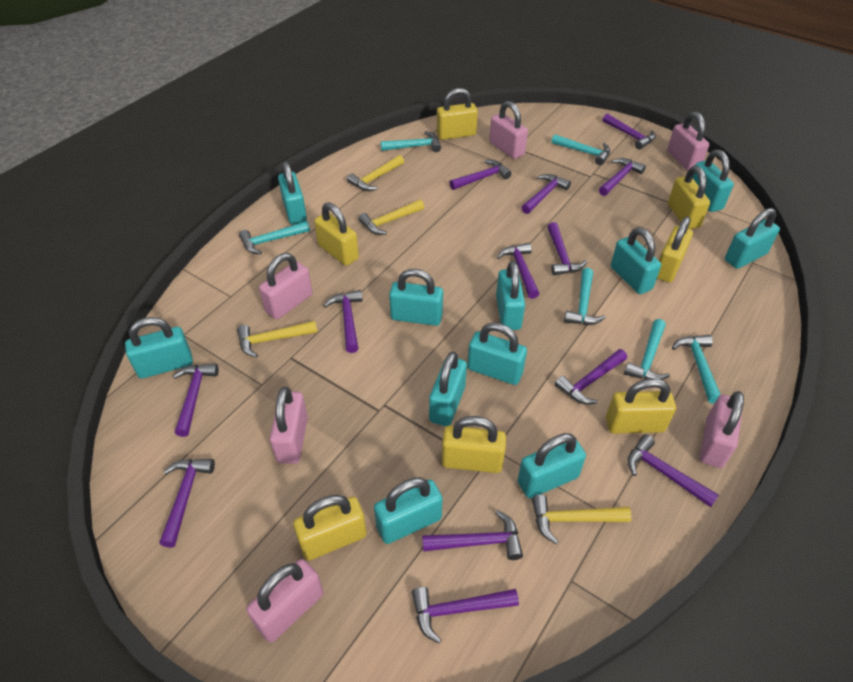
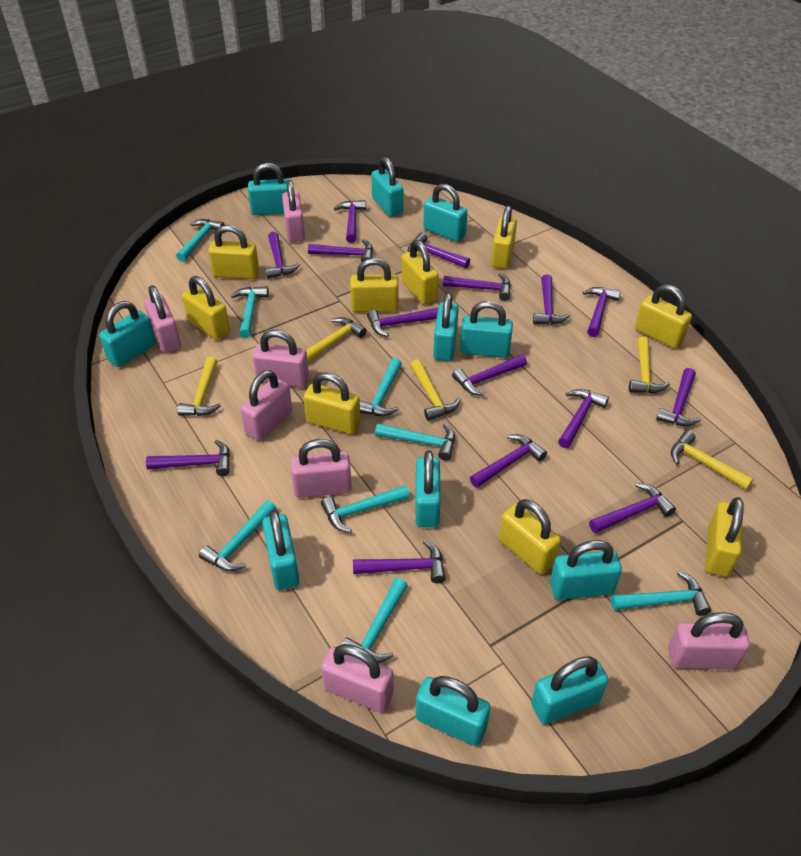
pink padlock: 6 -> 7
purple hammer: 13 -> 15
turquoise hammer: 6 -> 8
yellow hammer: 4 -> 5
yellow padlock: 7 -> 9

